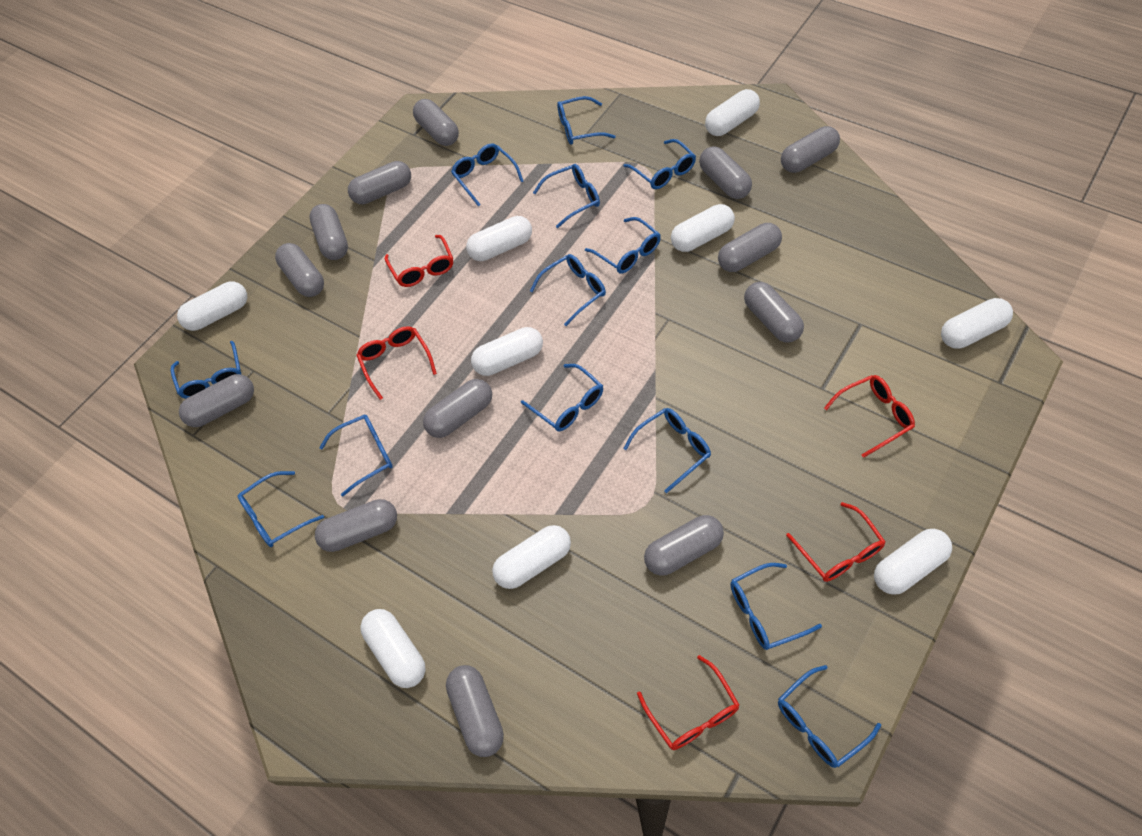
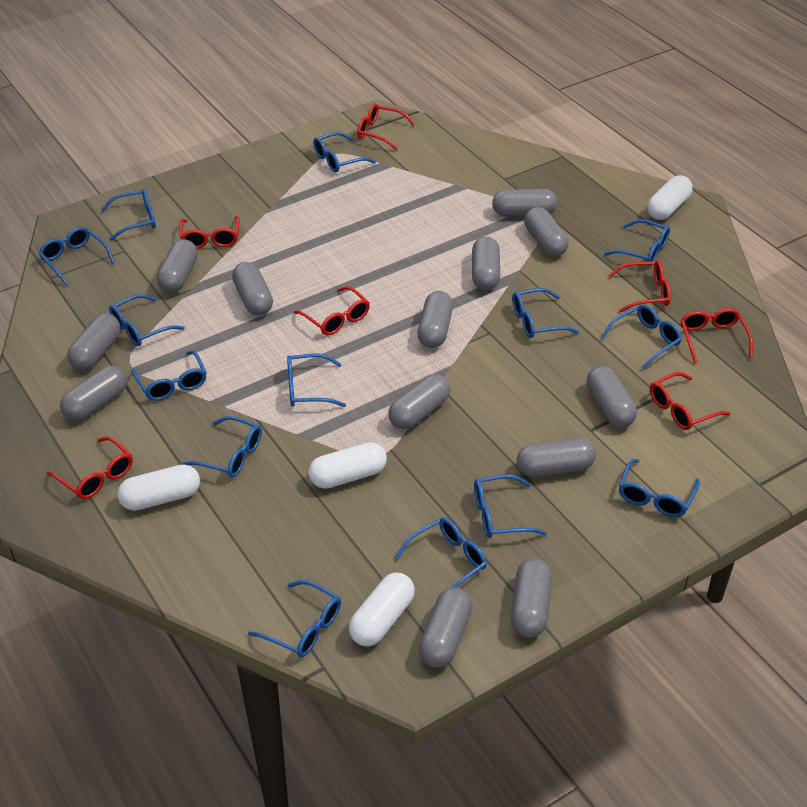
blue glasses: 13 -> 14
red glasses: 5 -> 7
white capsule: 9 -> 4

